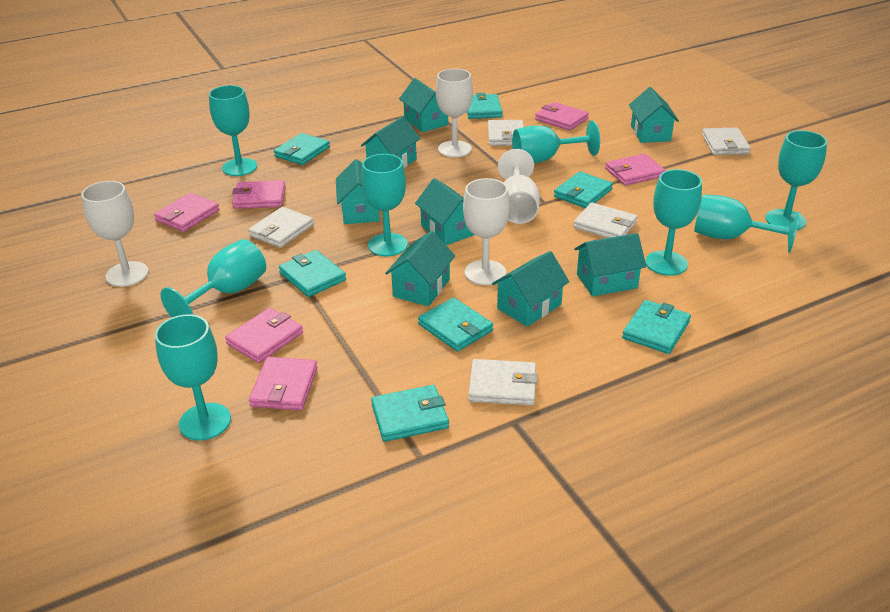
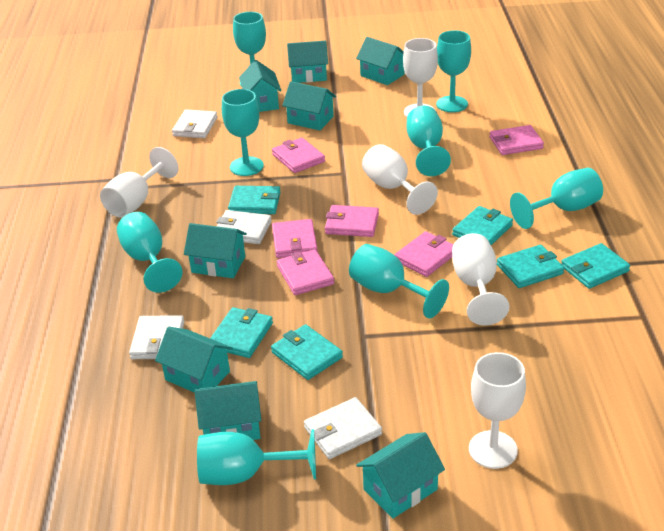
turquoise wallet: 7 -> 6
white goblet: 4 -> 5
white wallet: 5 -> 4

